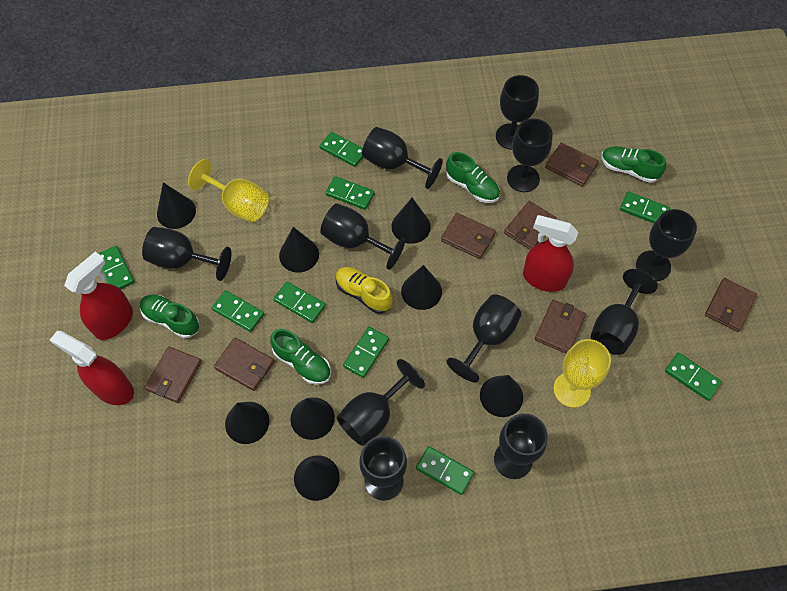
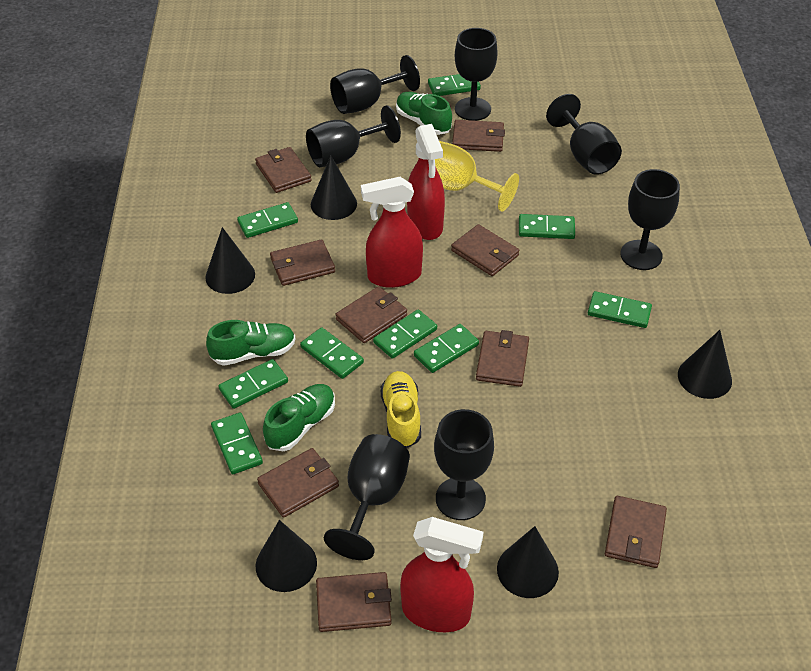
black cone: 8 -> 5
black goblet: 11 -> 7
brown wallet: 7 -> 9
green shoe: 4 -> 3
yellow goblet: 2 -> 1

